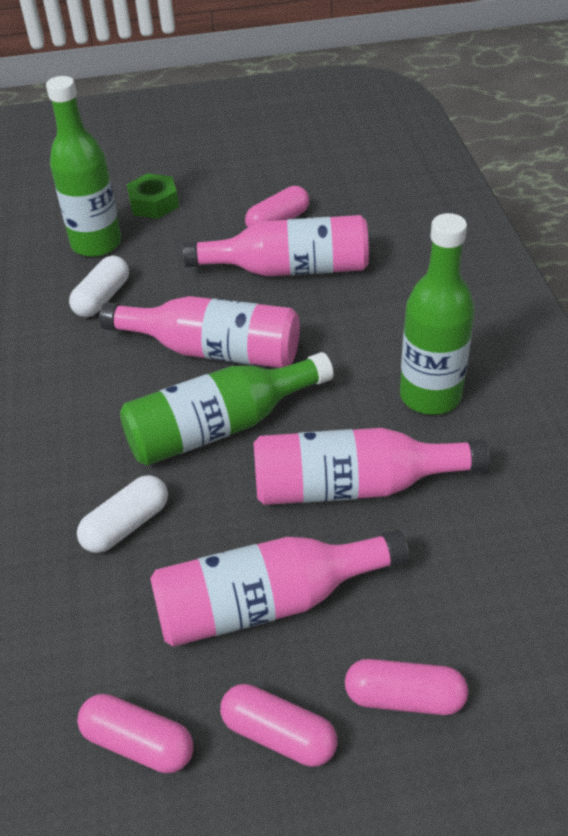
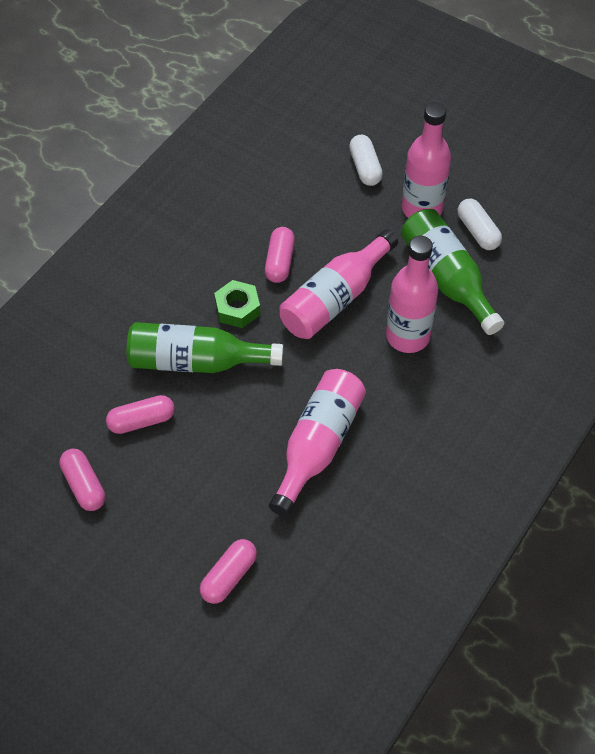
green bottle: 3 -> 2

